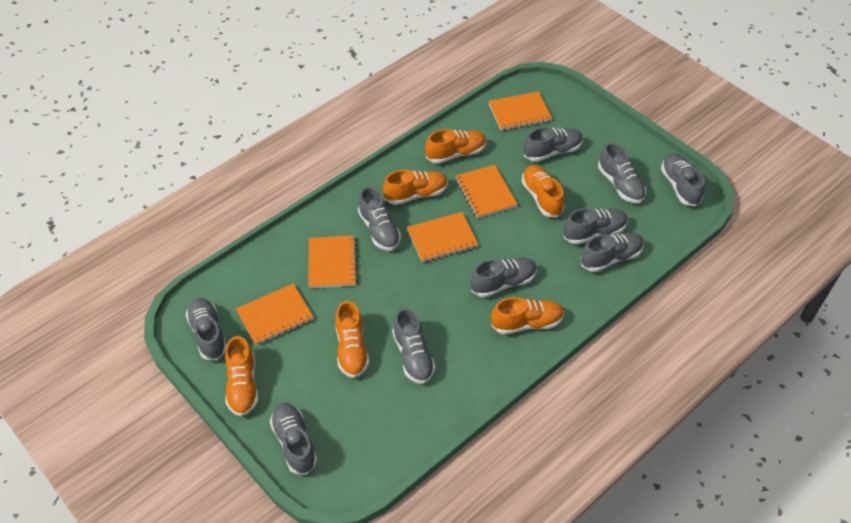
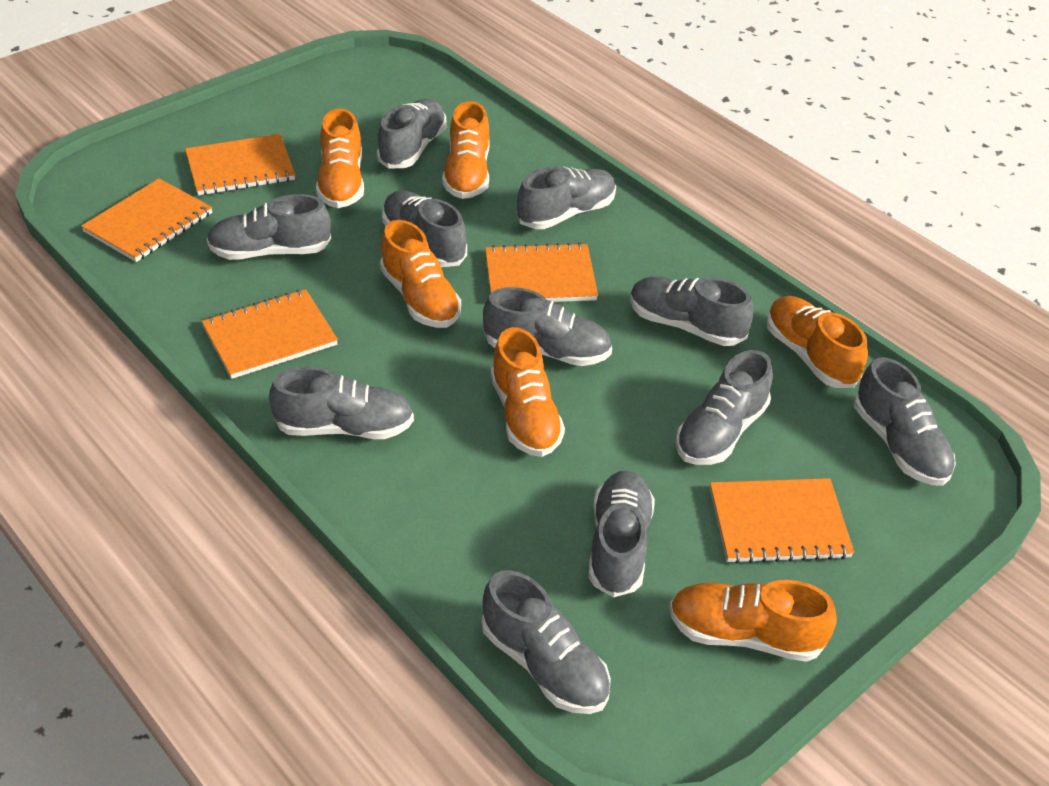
grey shoe: 10 -> 11

